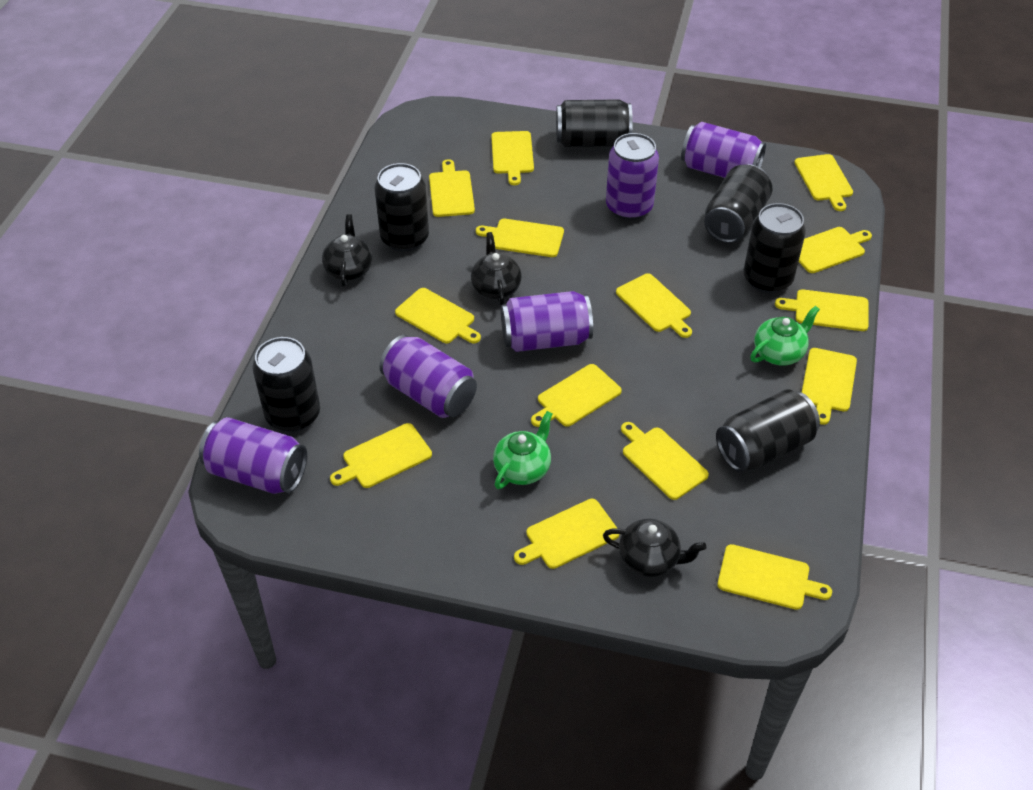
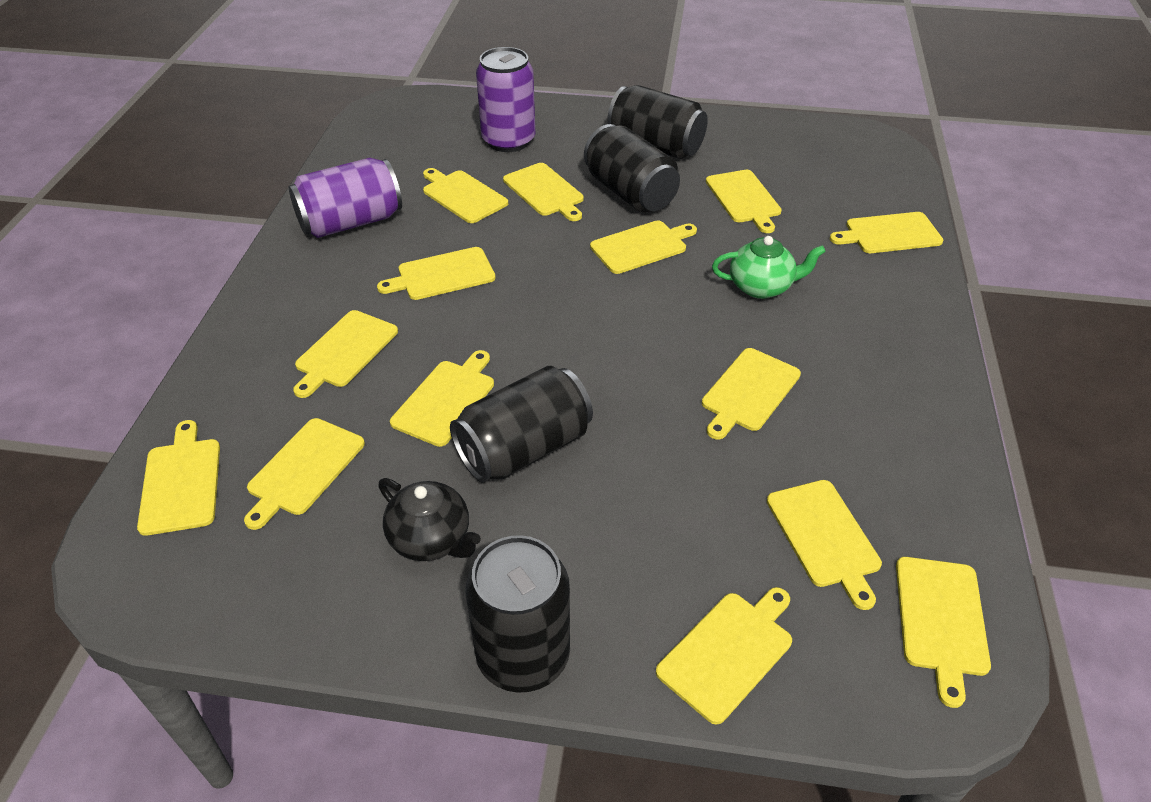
black can: 6 -> 4
black teapot: 3 -> 1
green teapot: 2 -> 1
purple can: 5 -> 2

